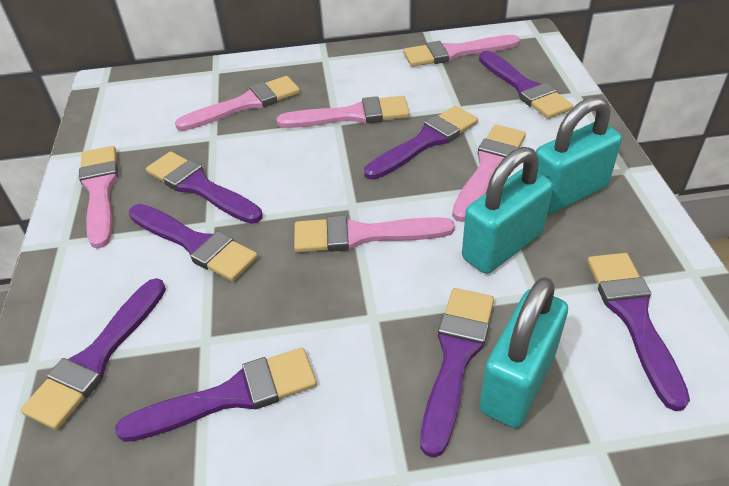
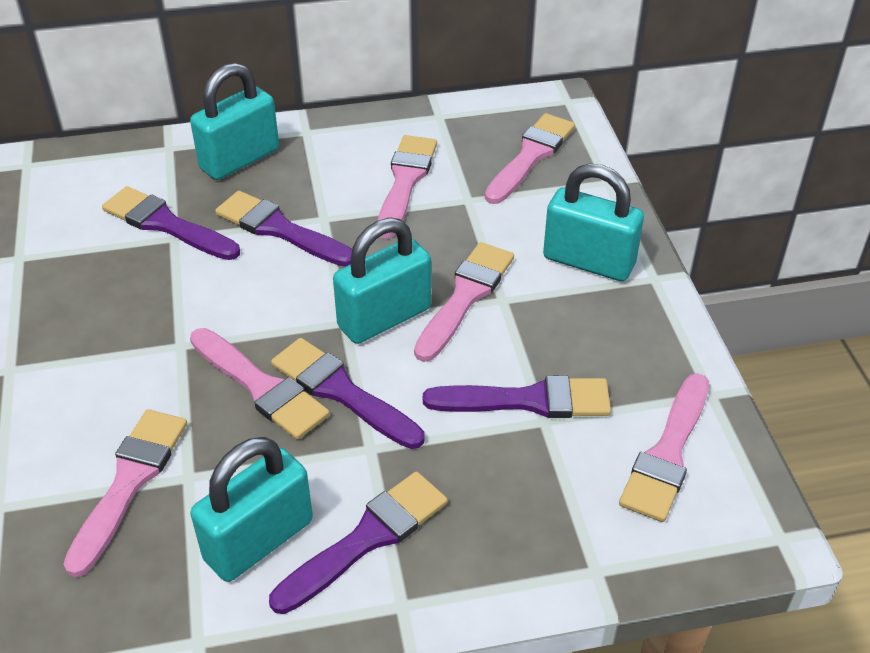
purple brush: 8 -> 5
turquoise padlock: 3 -> 4

